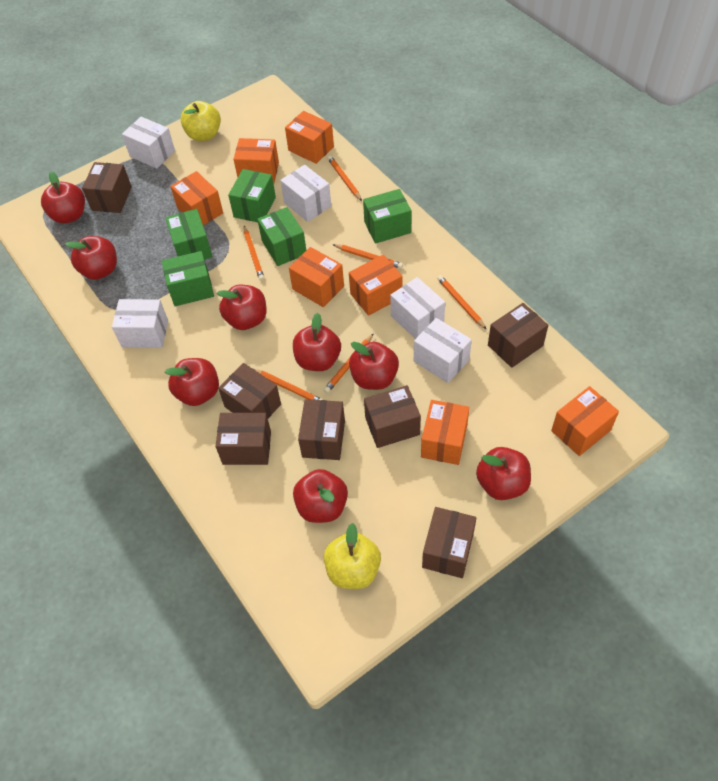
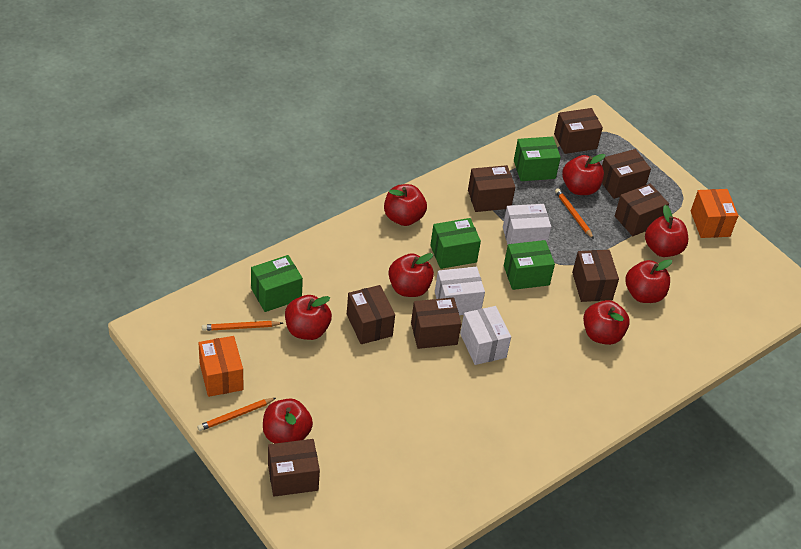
brown box: 7 -> 8
green box: 5 -> 4
orange box: 7 -> 2
orange pencil: 6 -> 3
white box: 5 -> 3
yellow apple: 2 -> 0

